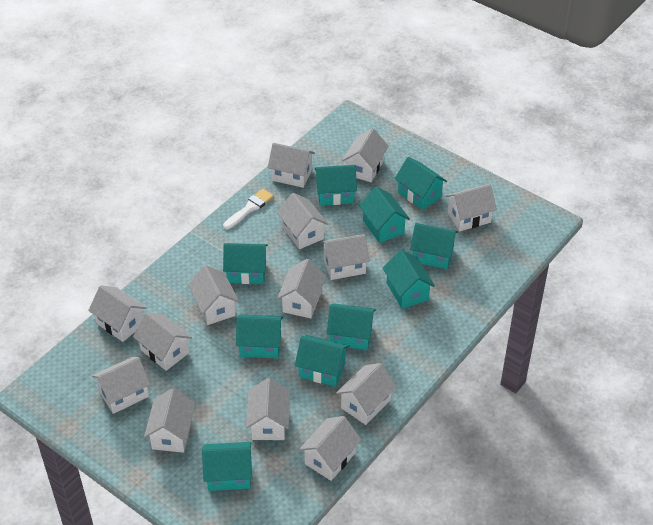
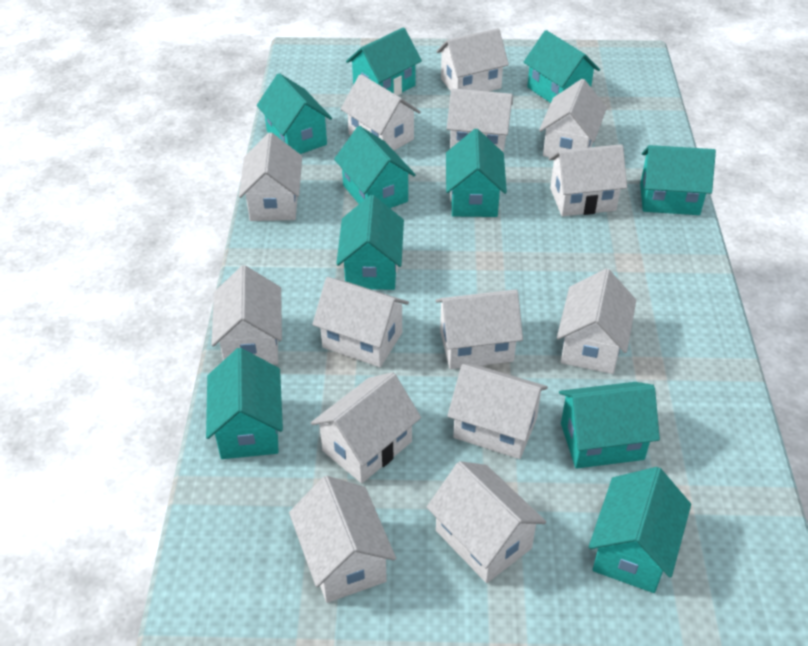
white brush: 1 -> 0

